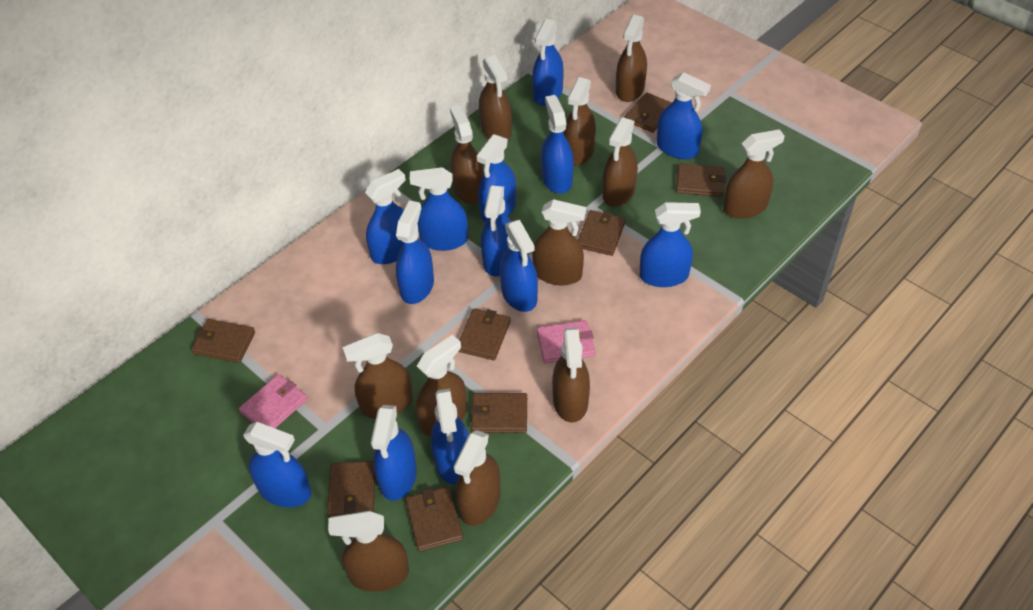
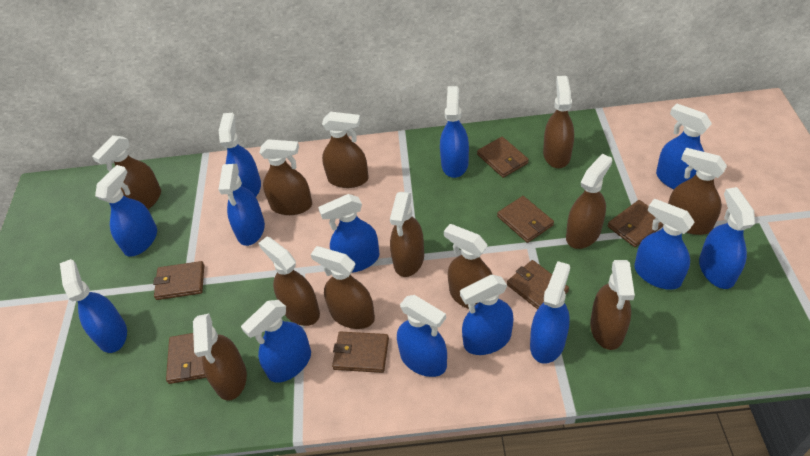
brown wallet: 8 -> 7
pink wallet: 2 -> 0

